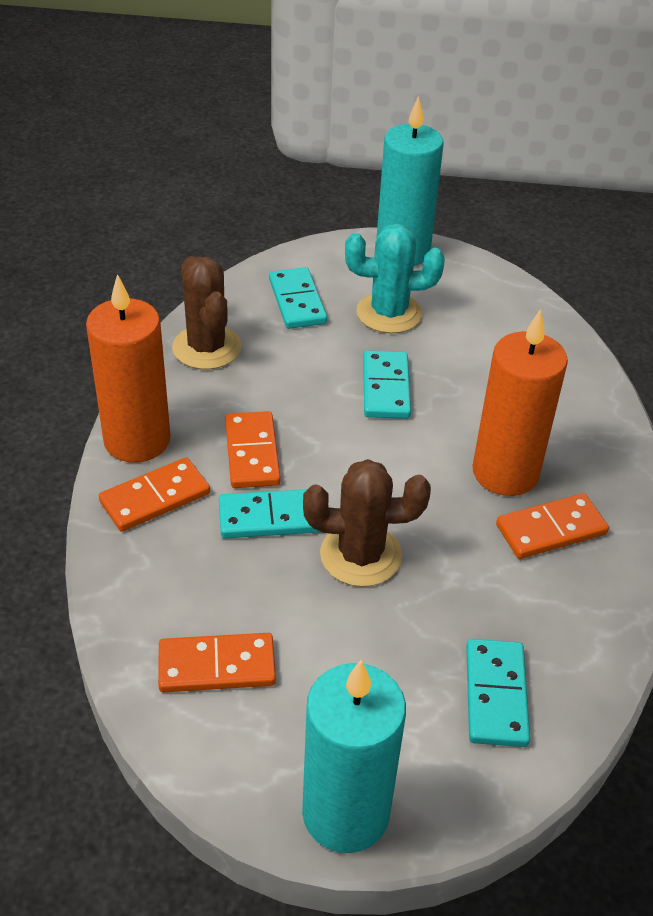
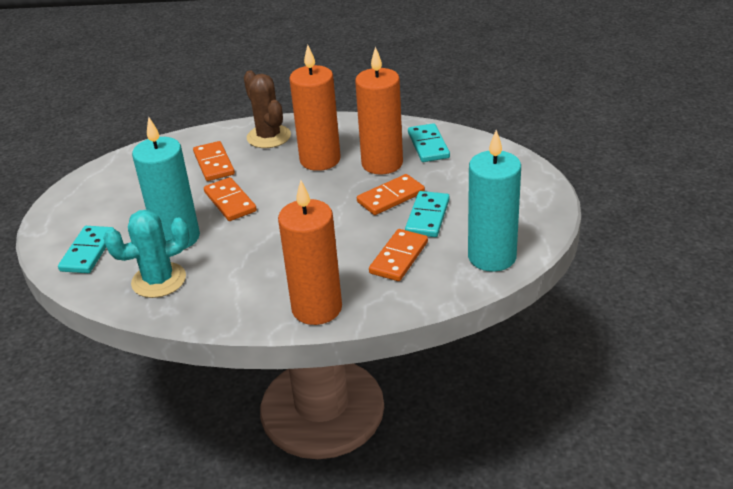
brown cactus: 2 -> 1
orange candle: 2 -> 3
turquoise domino: 4 -> 3

